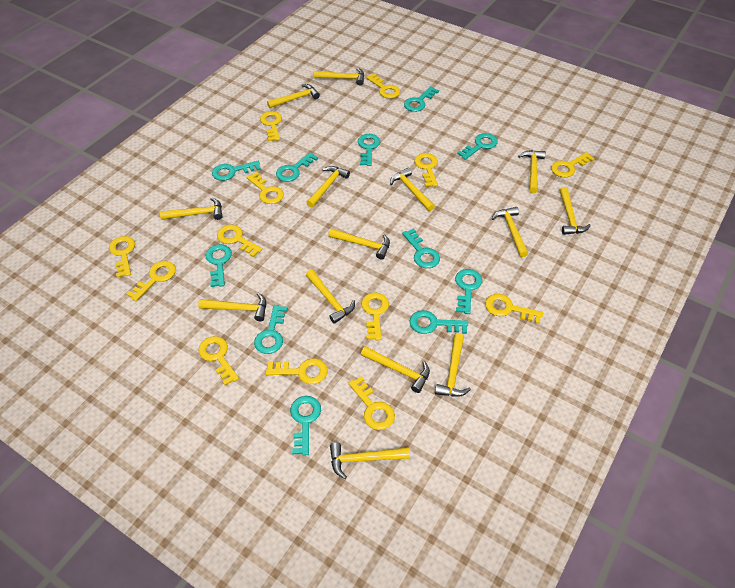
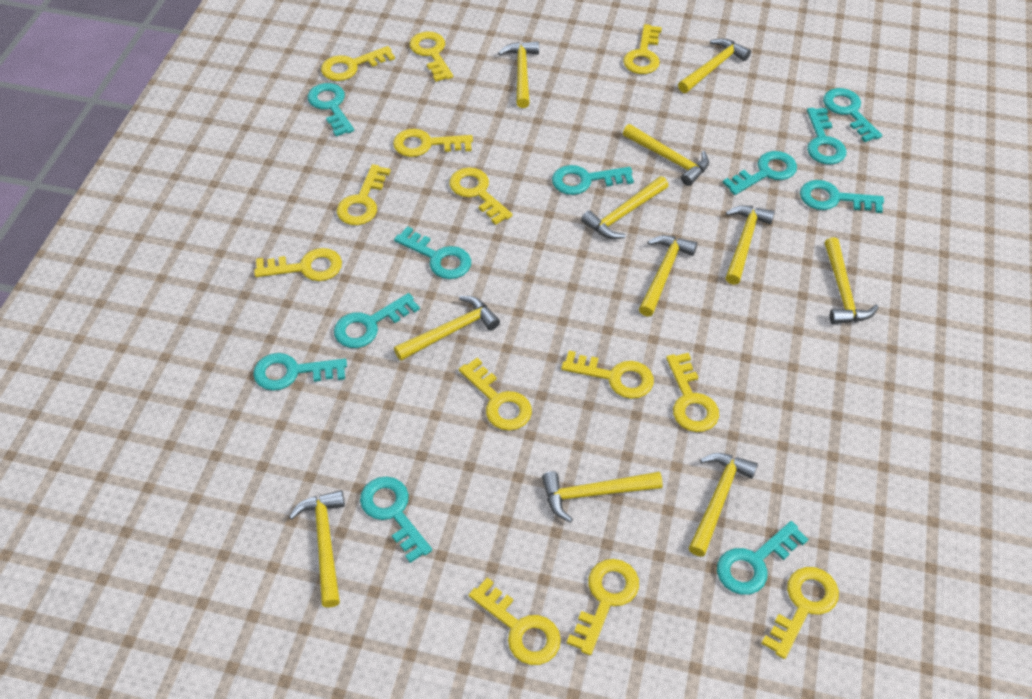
yellow hammer: 14 -> 11

